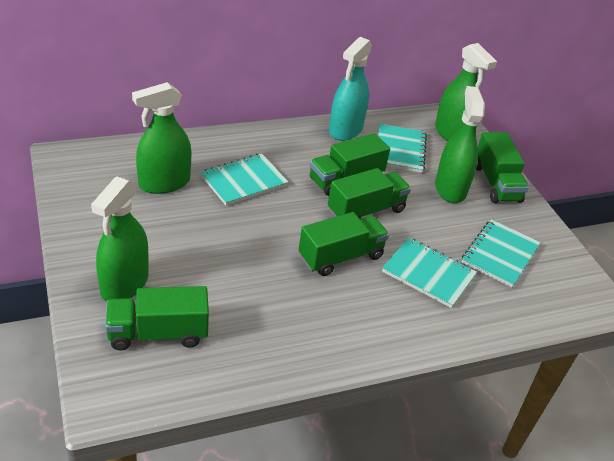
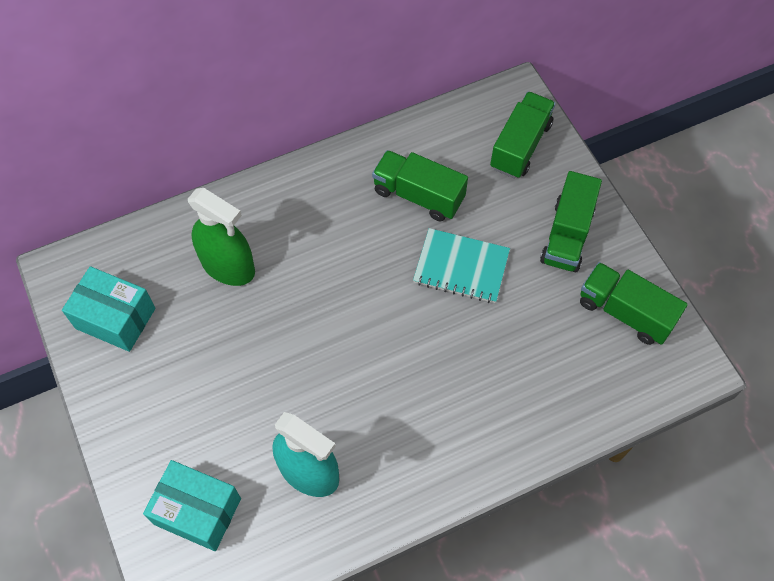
green spray bottle: 4 -> 1
green truck: 5 -> 4
turquoise box: 0 -> 2
turquoise notebook: 4 -> 1

